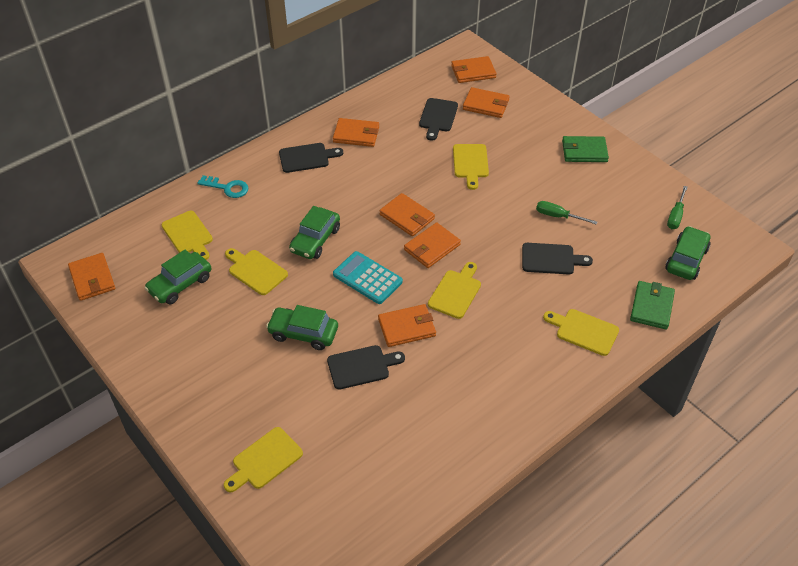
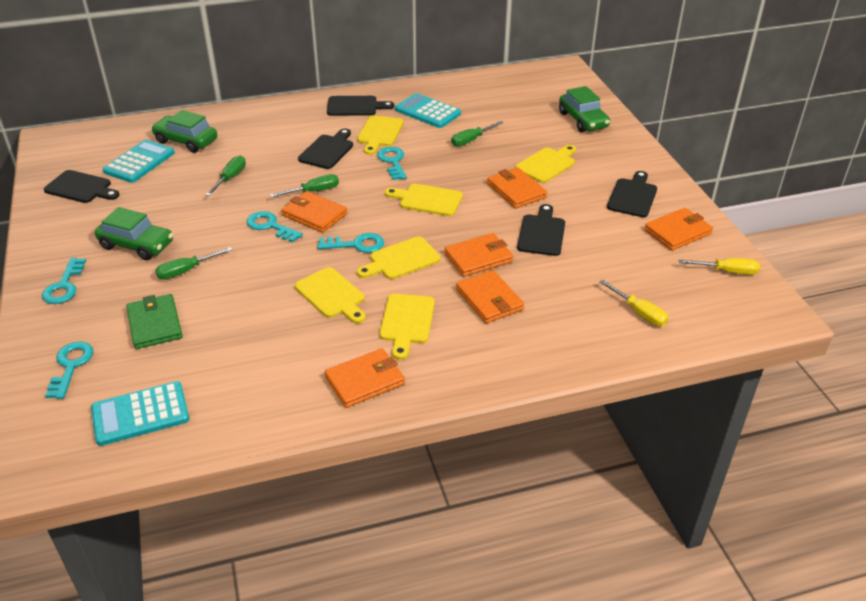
black cutting board: 4 -> 5
green car: 4 -> 3
green screwdriver: 2 -> 4
green wallet: 2 -> 1
orange wallet: 7 -> 6
turquoise calculator: 1 -> 3
turquoise key: 1 -> 5
yellow screwdriver: 0 -> 2

